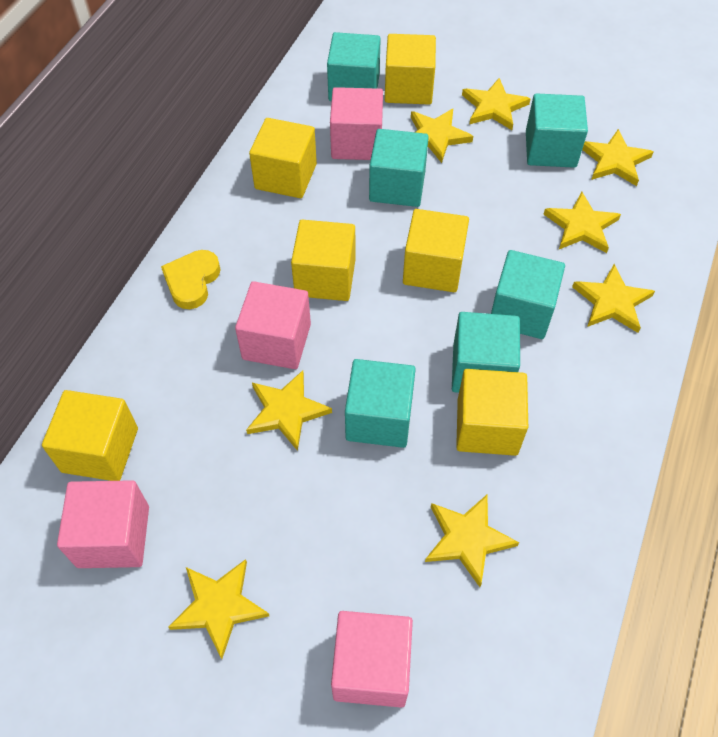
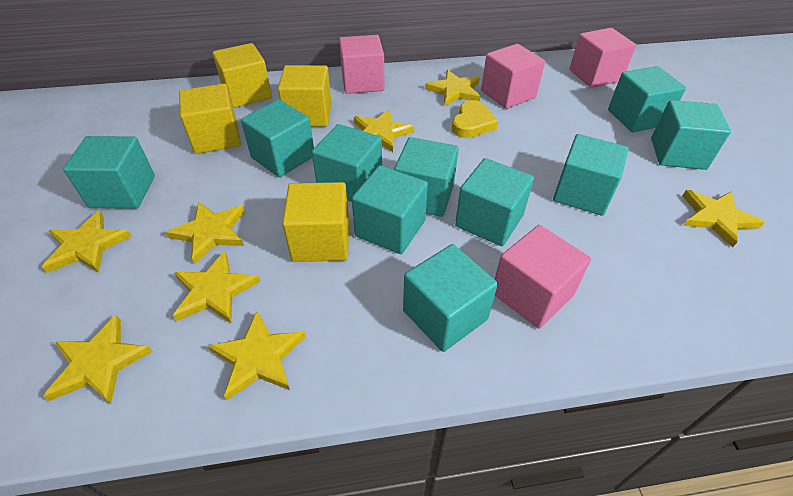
turquoise cube: 6 -> 10
yellow cube: 6 -> 4

